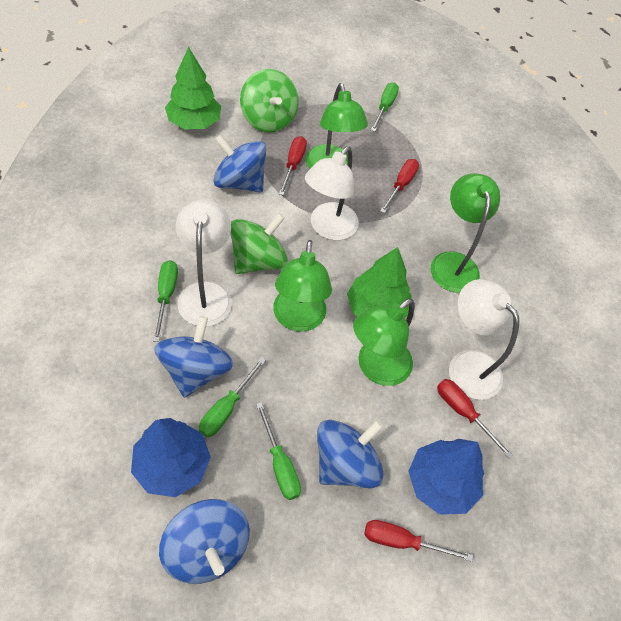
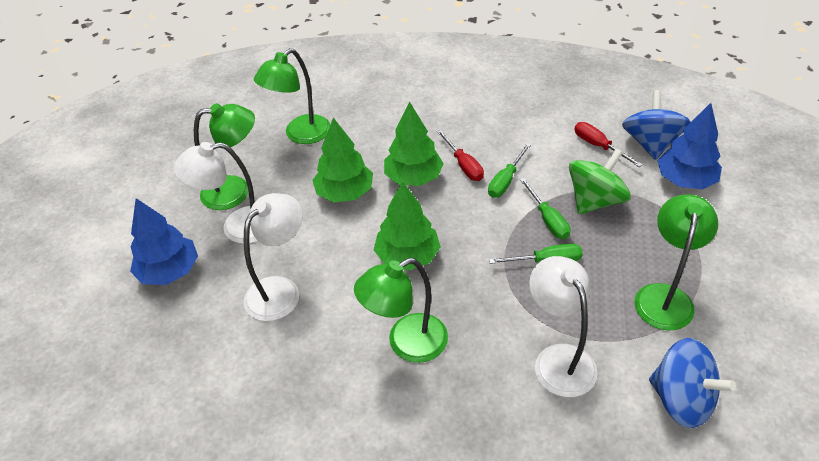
blue spinning top: 4 -> 2
green screwdriver: 4 -> 3
green spinning top: 2 -> 1
green tree: 2 -> 3
red screwdriver: 4 -> 2

